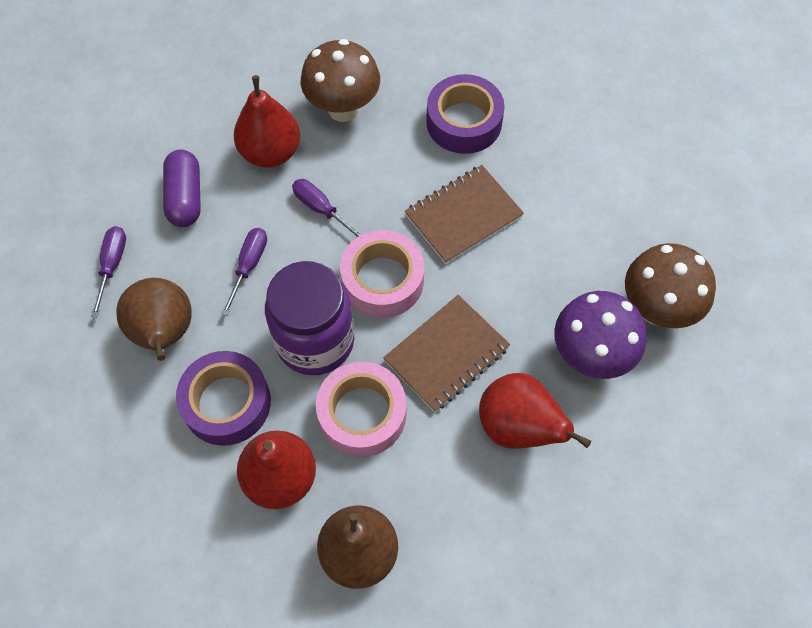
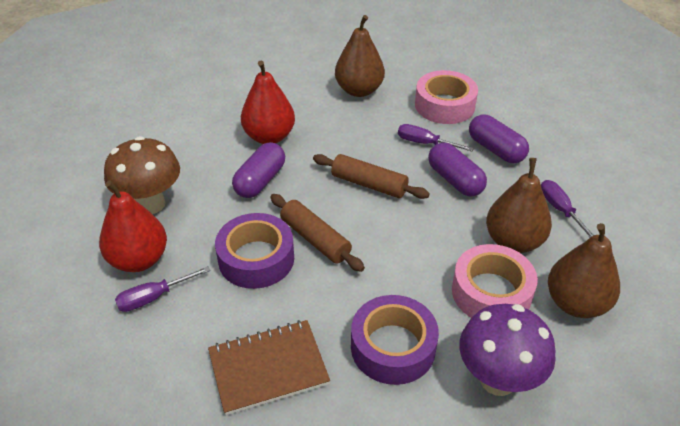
brown mushroom: 2 -> 1
brown notebook: 2 -> 1
brown pear: 2 -> 3
brown rolling pin: 0 -> 2
purple capsule: 1 -> 3
purple jar: 1 -> 0
red pear: 3 -> 2

